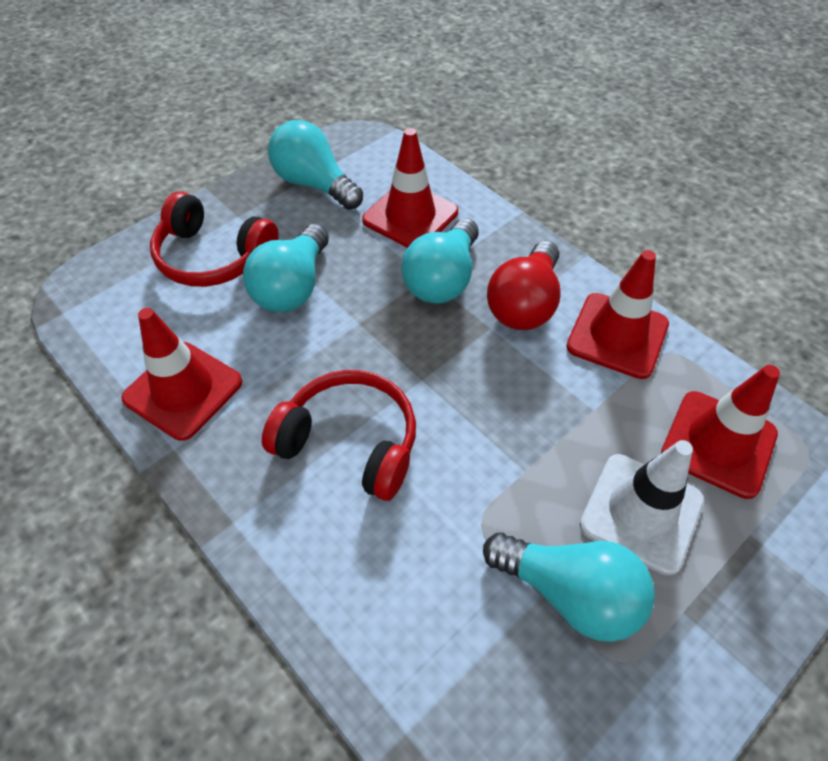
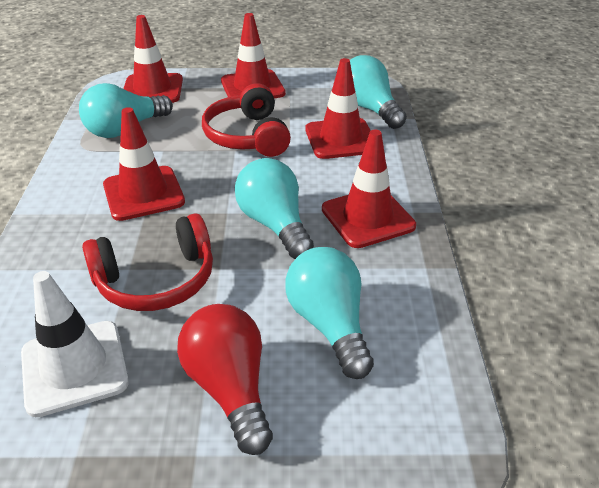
red traffic cone: 4 -> 5

